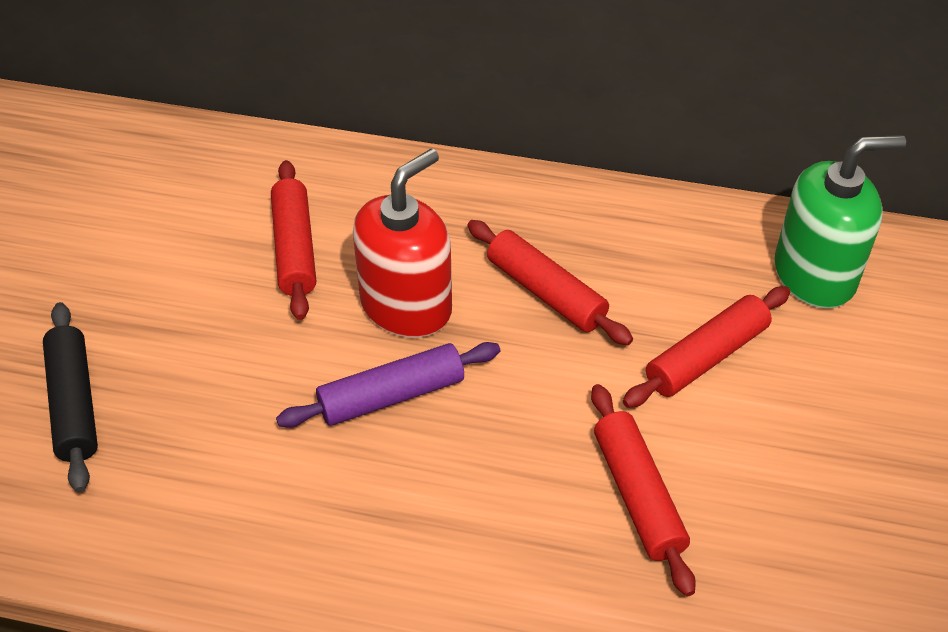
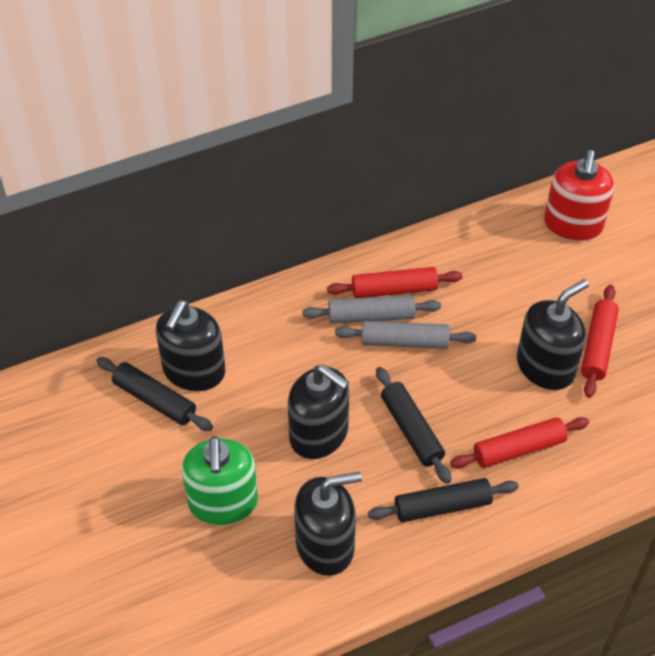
black rolling pin: 1 -> 3
black soap dispenser: 0 -> 4
grey rolling pin: 0 -> 2
purple rolling pin: 1 -> 0
red rolling pin: 4 -> 3

